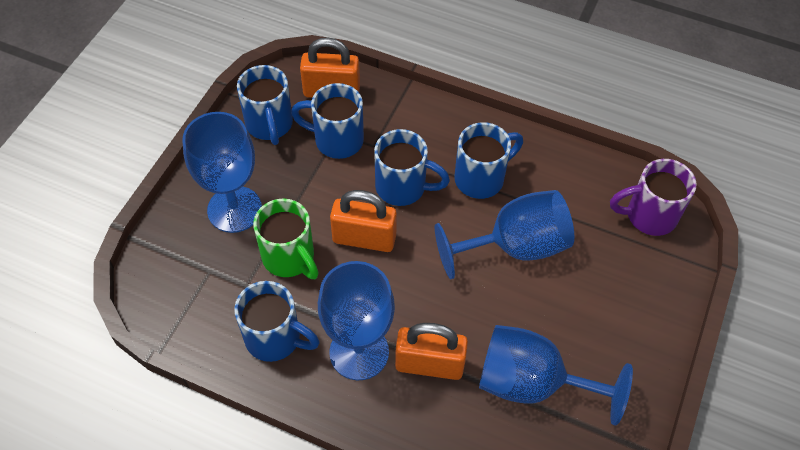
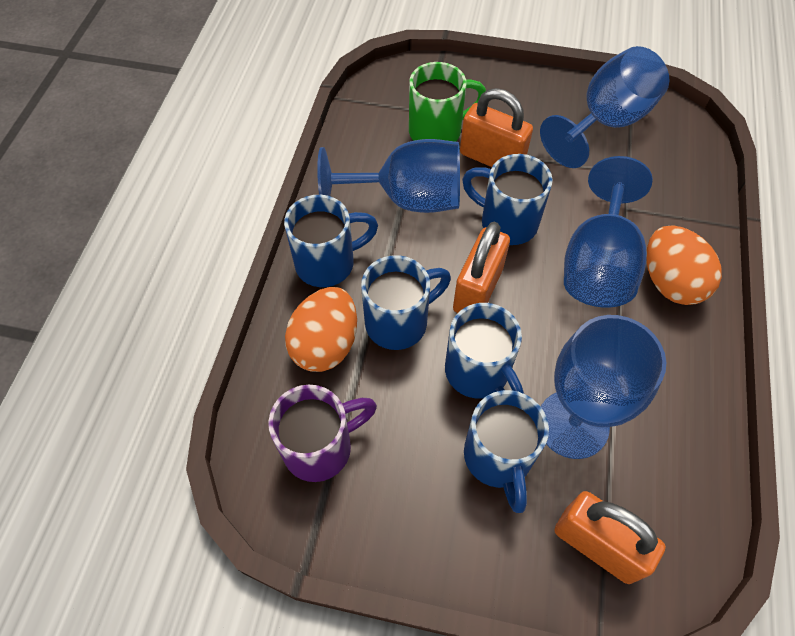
orange egg: 0 -> 2

